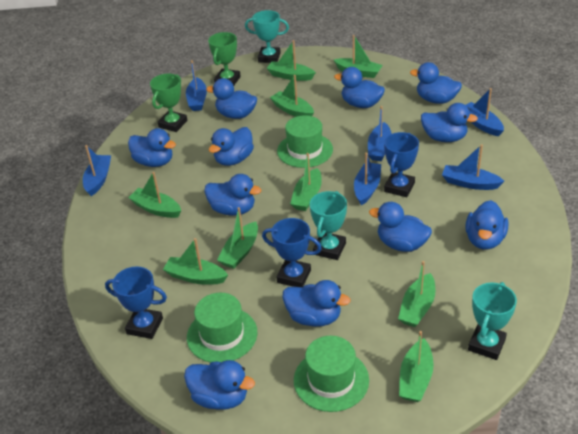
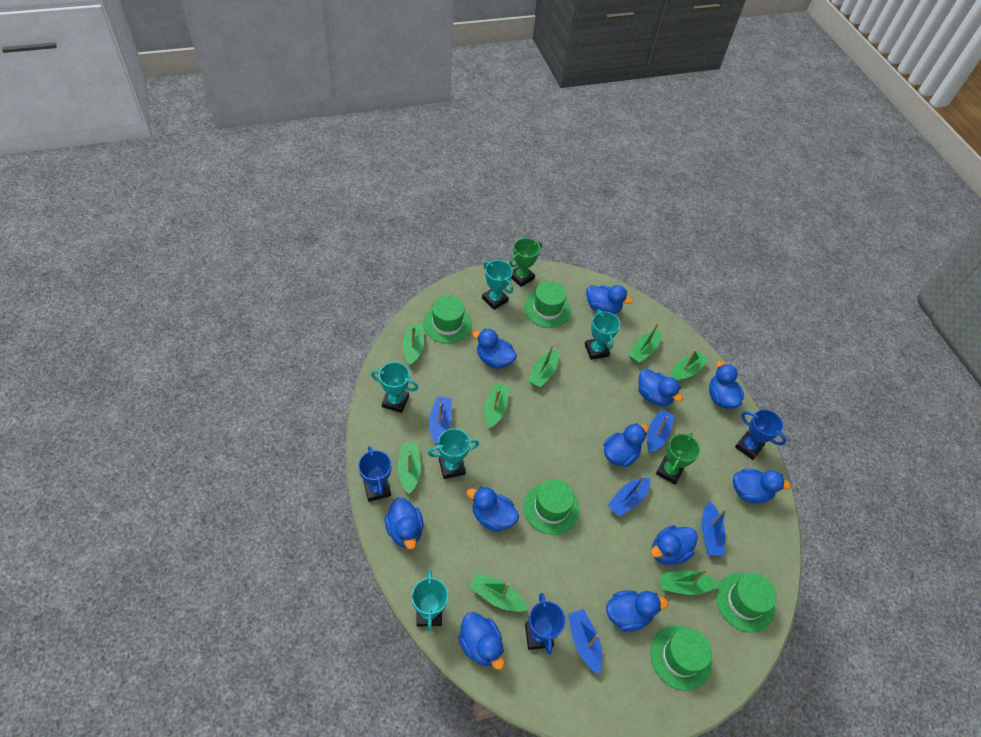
blue boat: 6 -> 5
green boat: 9 -> 8
green hat: 3 -> 5
turquoise trophy: 3 -> 5

